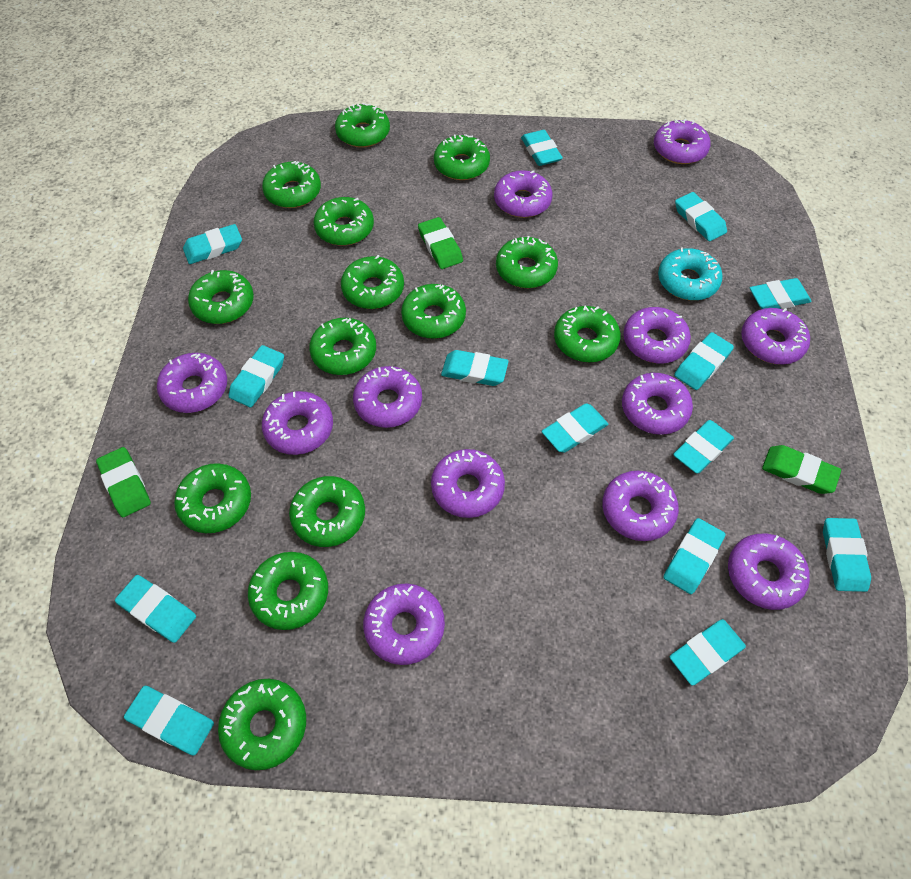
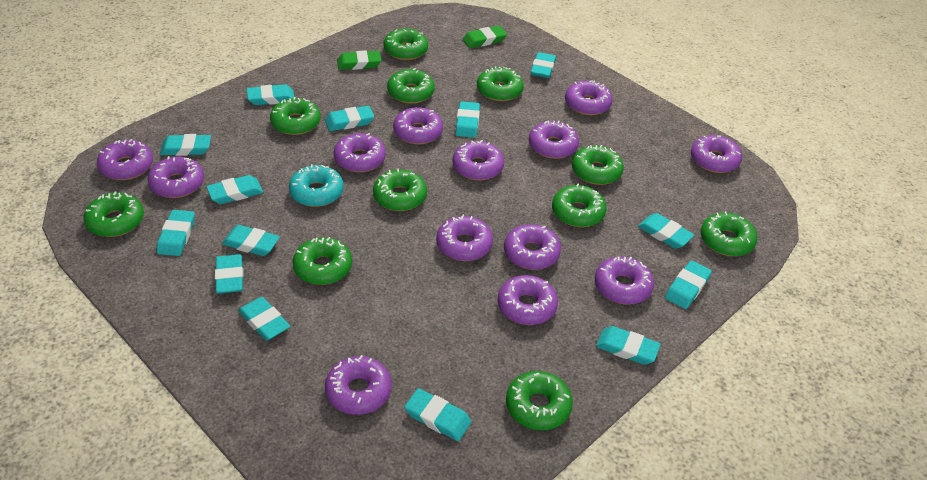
green donut: 14 -> 11
green eraser: 3 -> 2
purple donut: 12 -> 13

